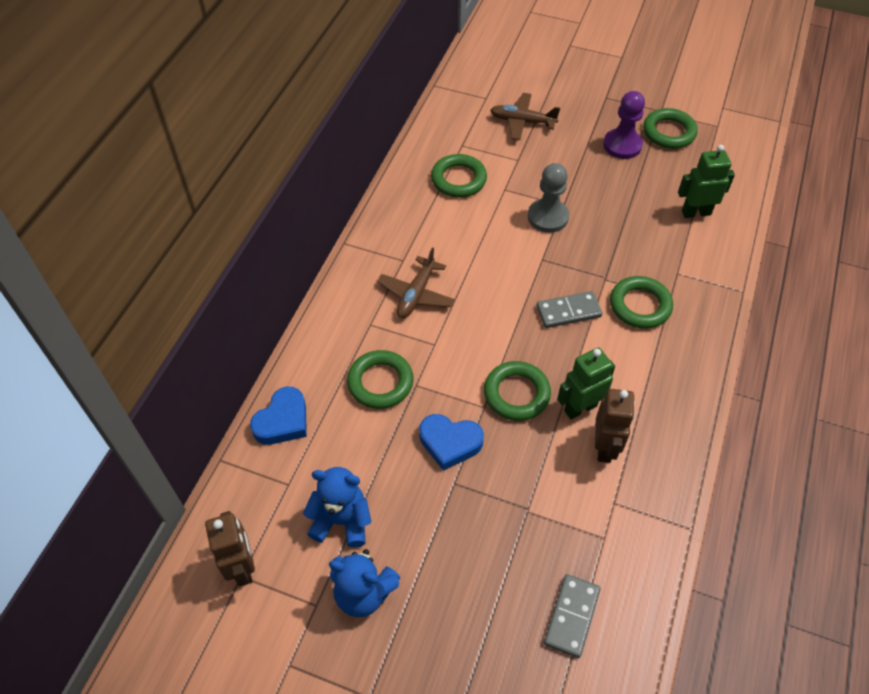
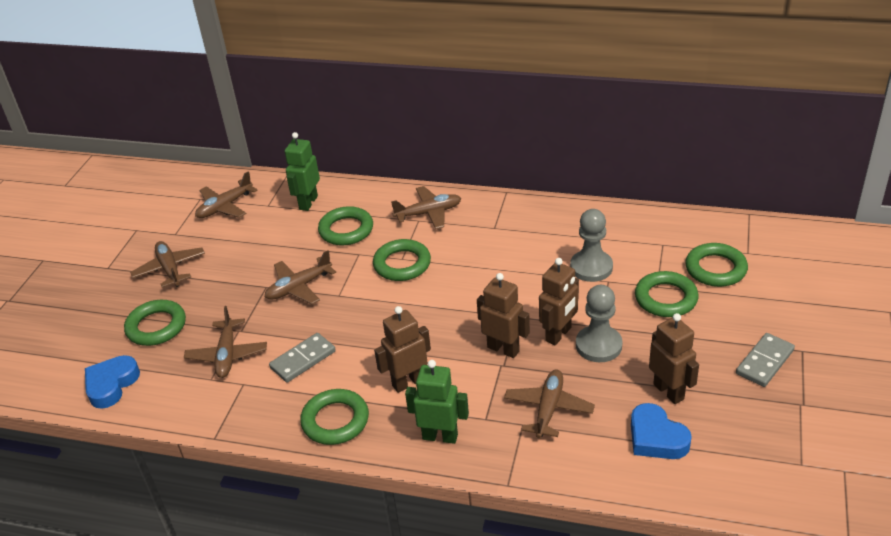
blue teddy bear: 2 -> 0
brown plane: 2 -> 6
brown robot: 2 -> 4
green ring: 5 -> 6
grey pawn: 1 -> 2
purple pawn: 1 -> 0

